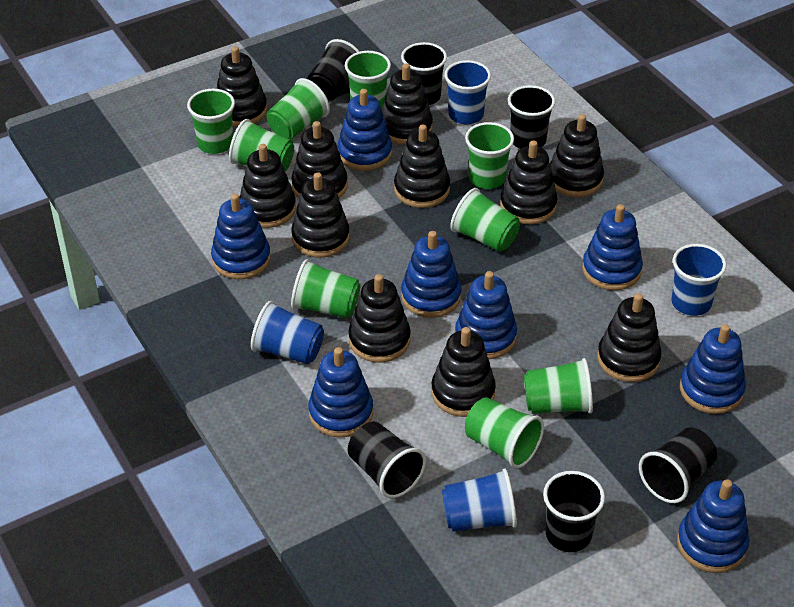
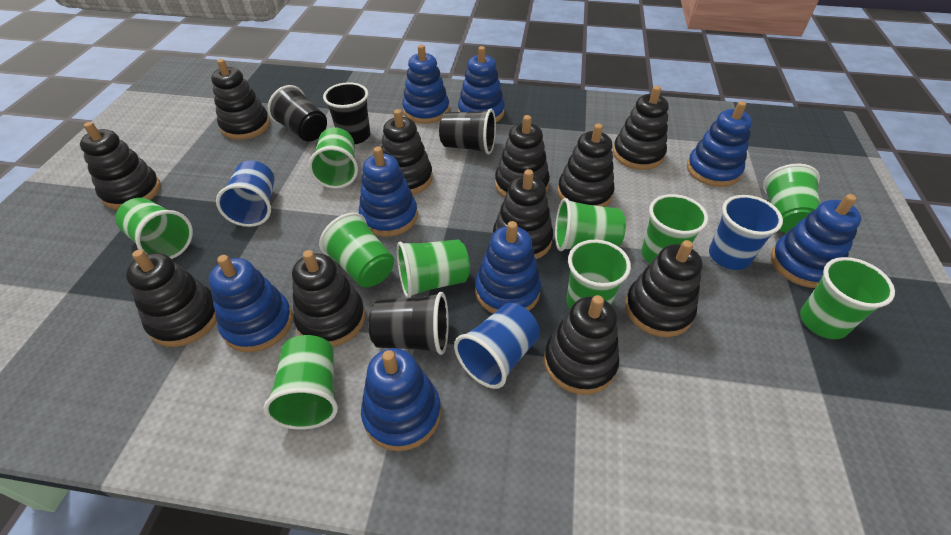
black cup: 6 -> 4
blue cup: 4 -> 3
green cup: 9 -> 10

